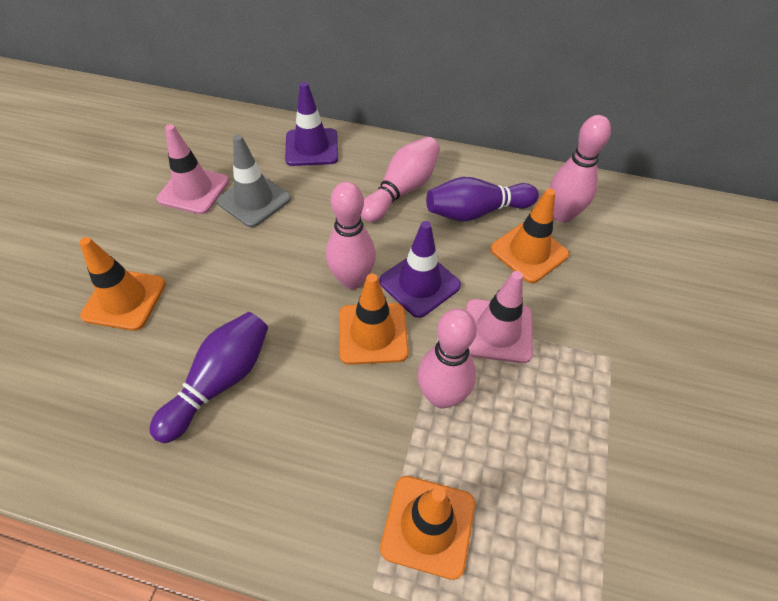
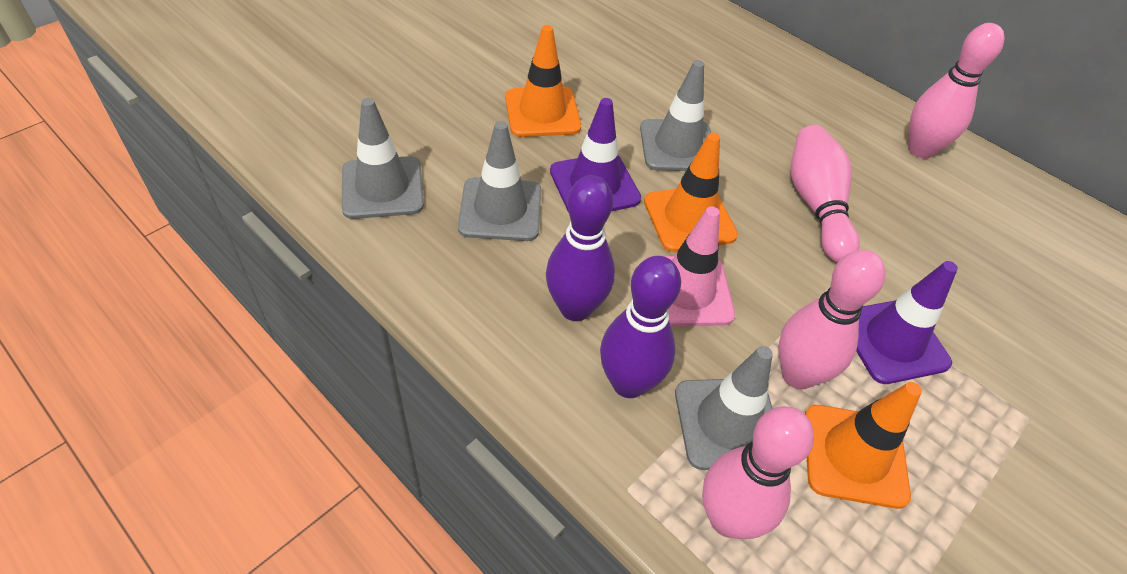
grey traffic cone: 1 -> 4
orange traffic cone: 4 -> 3
pink traffic cone: 2 -> 1

